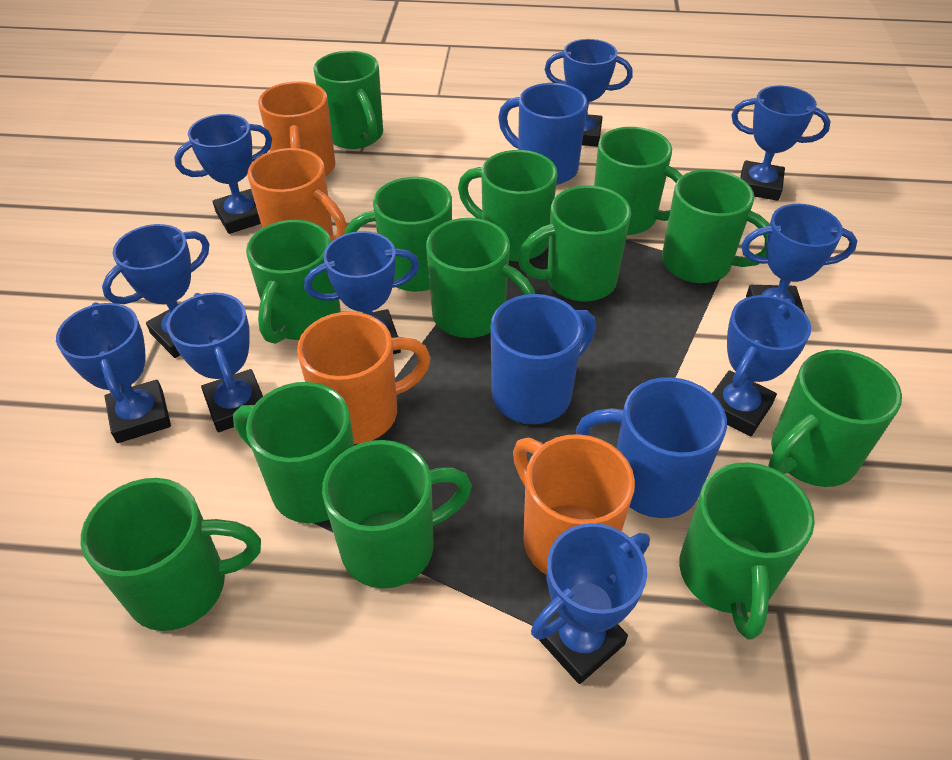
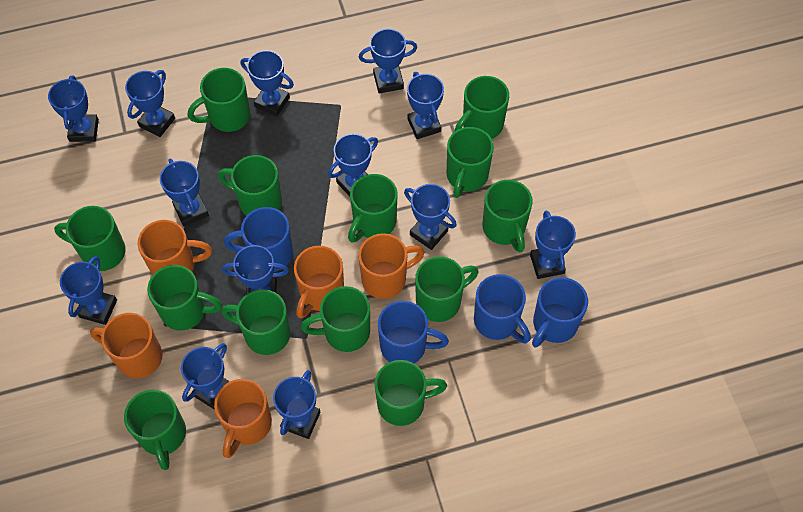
blue mug: 3 -> 4
blue trophy: 10 -> 13
orange mug: 4 -> 5

